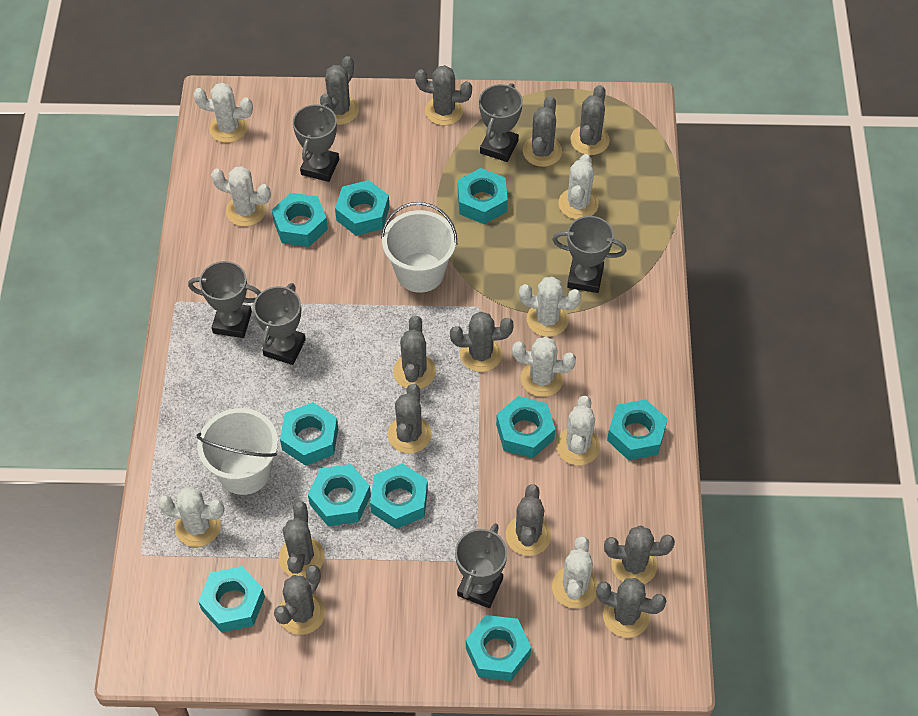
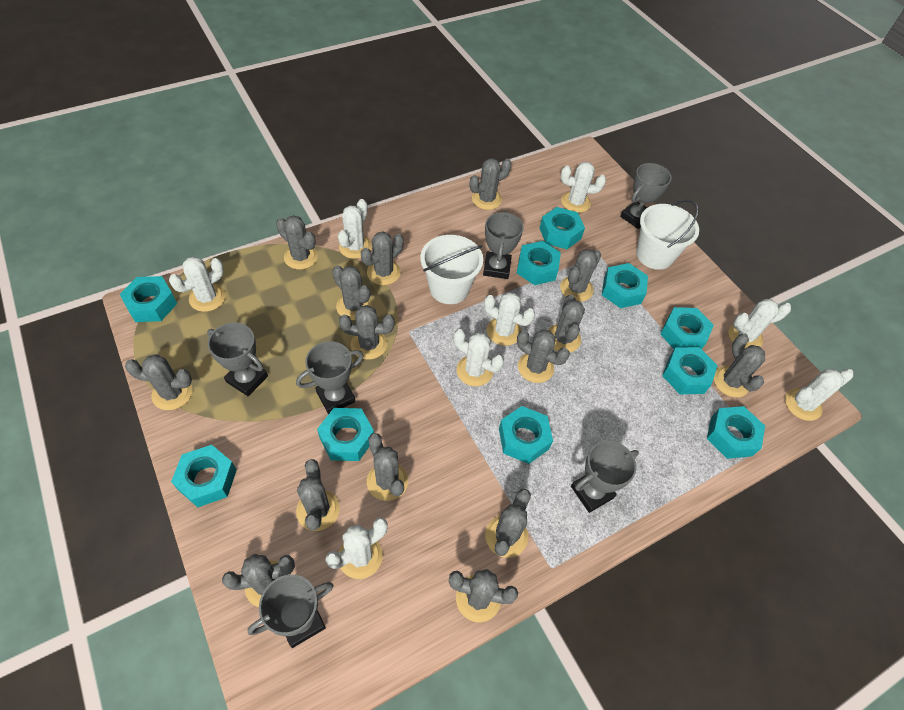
grey cactus: 12 -> 15

